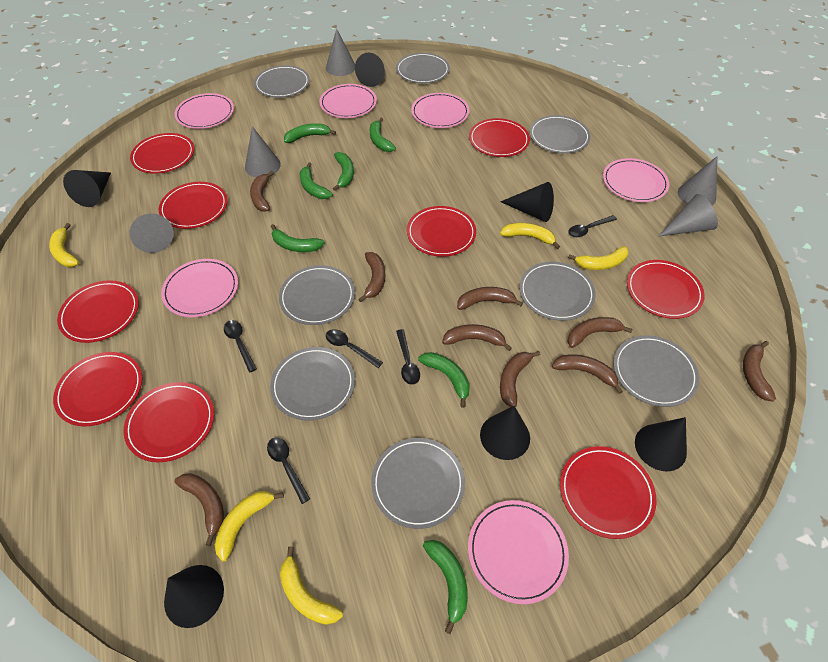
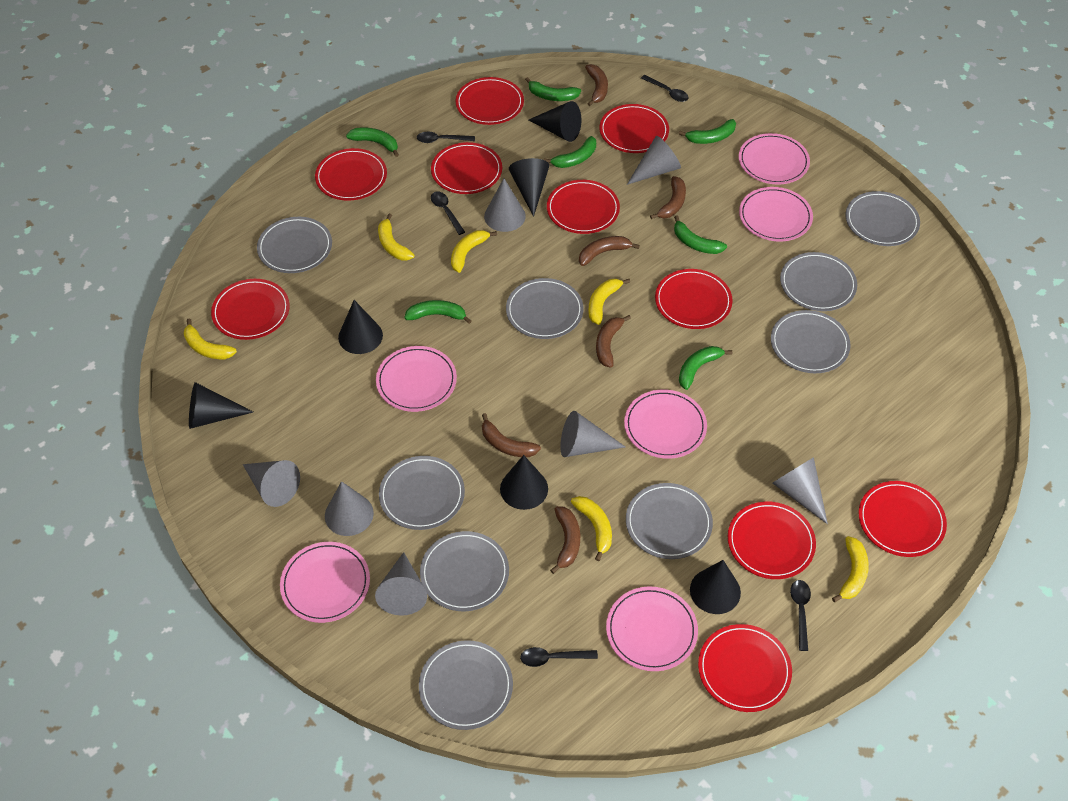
brown banana: 9 -> 6
grey cone: 5 -> 7
grey plate: 8 -> 9
red plate: 9 -> 10
yellow banana: 5 -> 6

